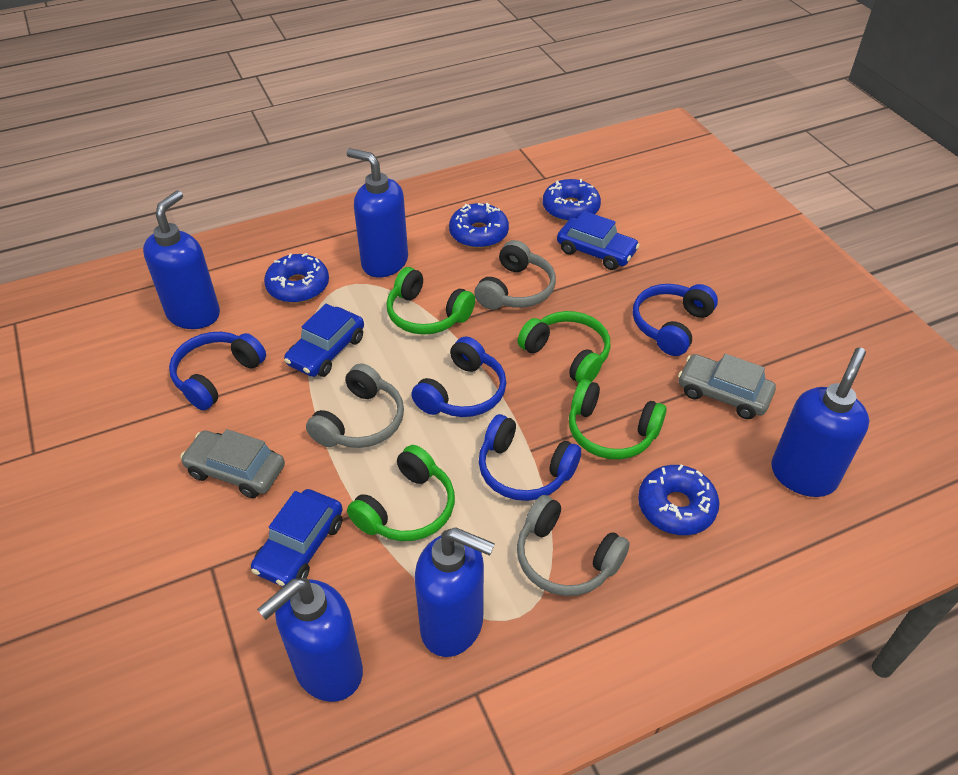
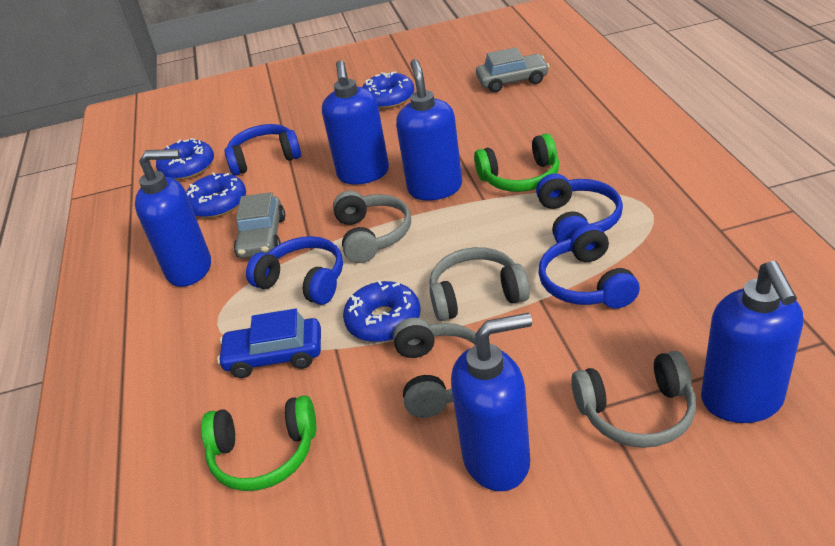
blue car: 3 -> 1
green headphones: 4 -> 2
grey headphones: 3 -> 4

